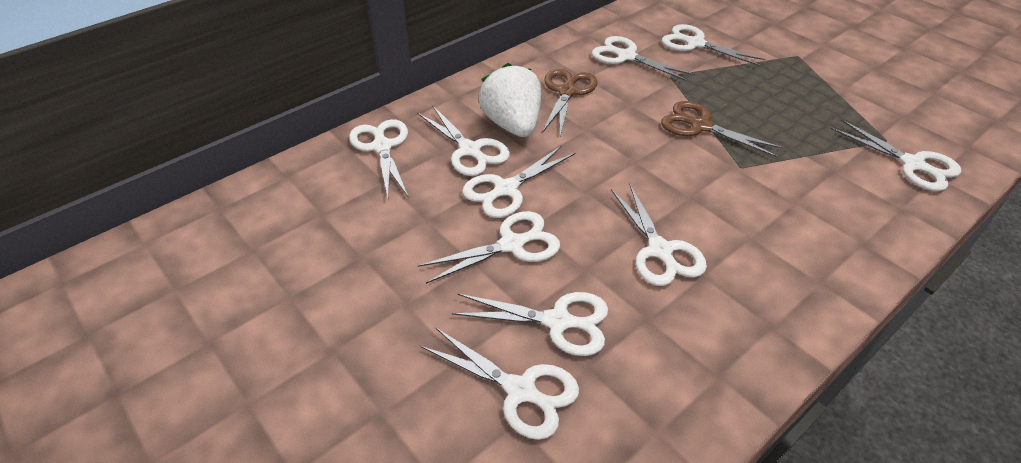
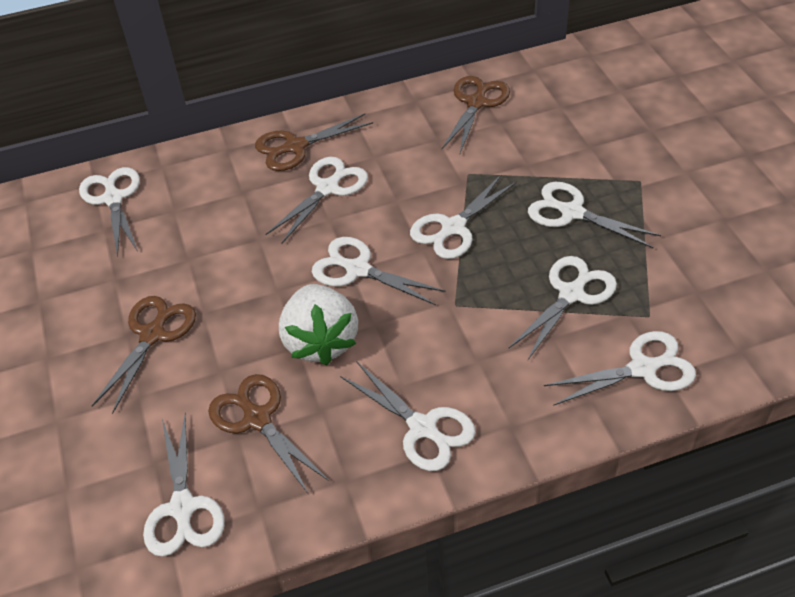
brown scissors: 2 -> 4
white scissors: 10 -> 9

